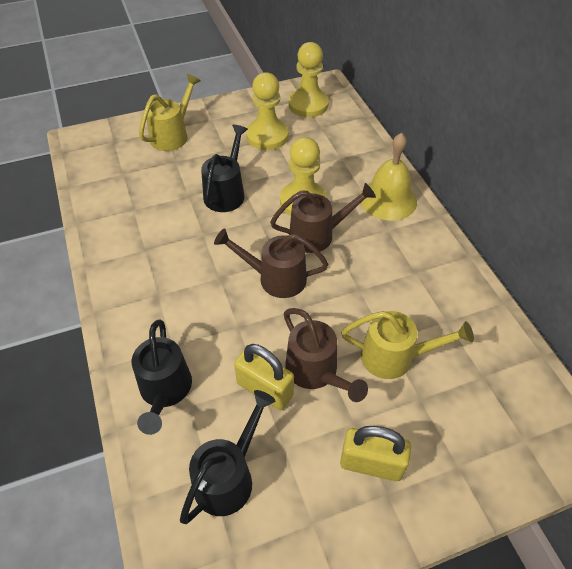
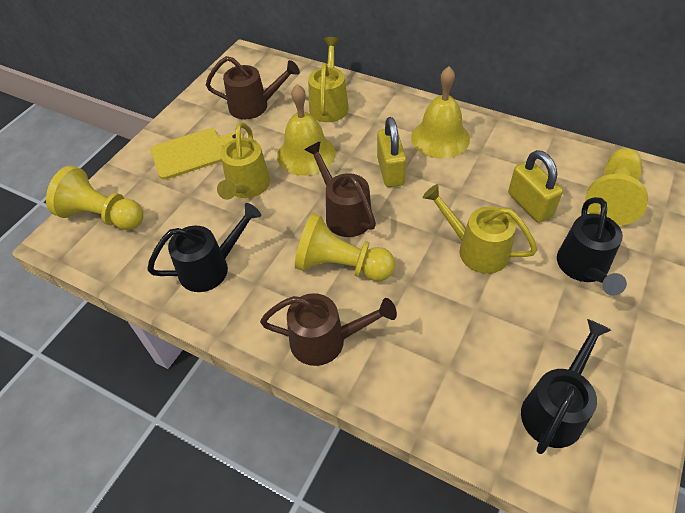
yellow bell: 1 -> 2
yellow cutting board: 0 -> 1
yellow watering can: 2 -> 3

